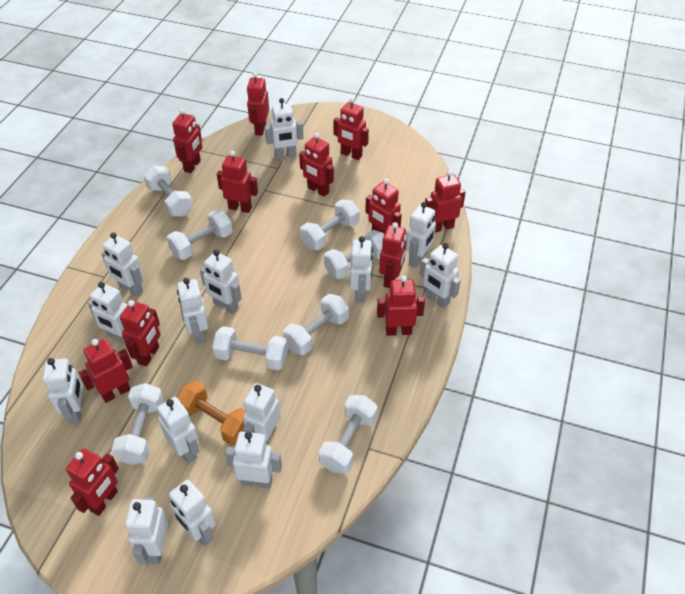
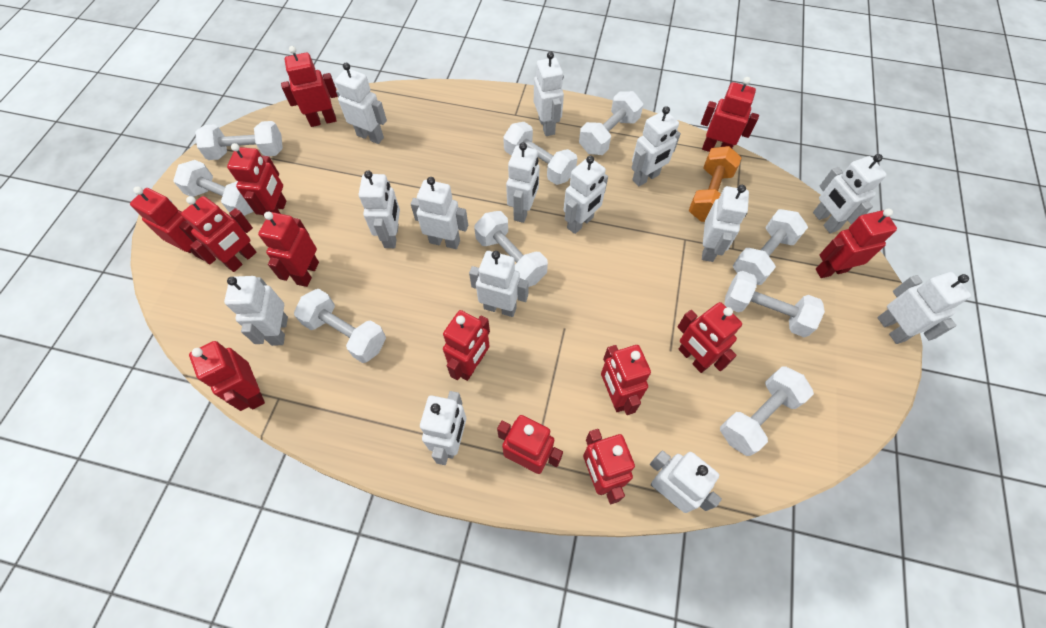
red robot: 12 -> 13
white dumbbell: 8 -> 9

